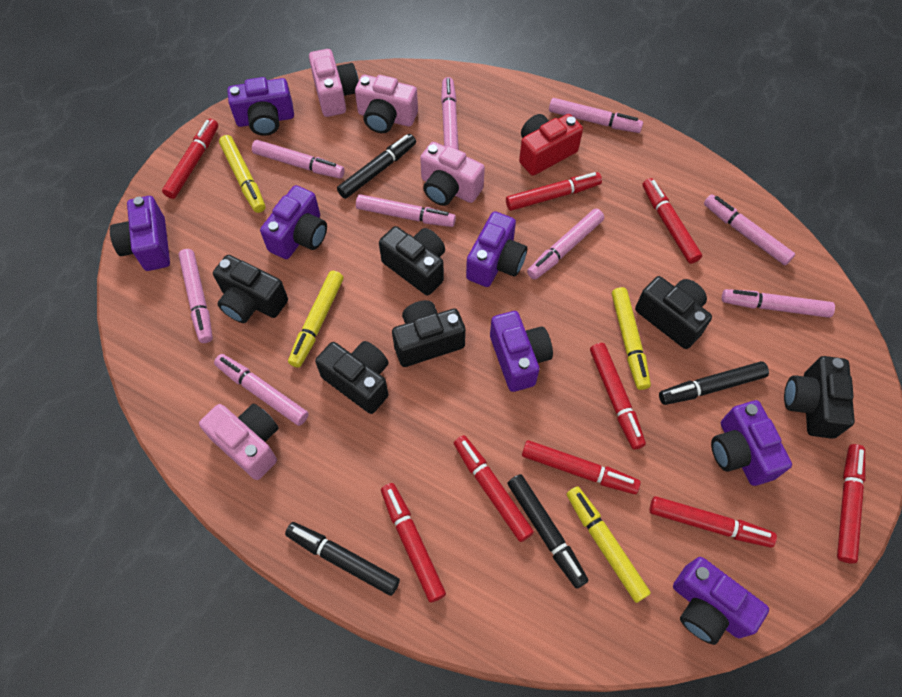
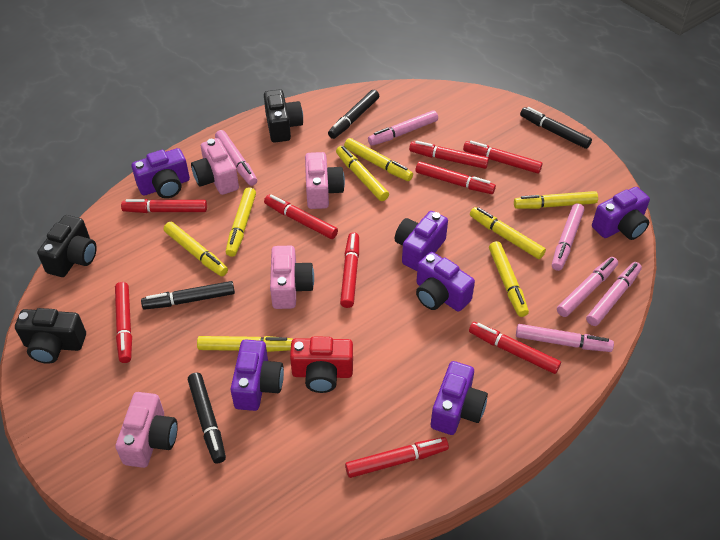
black camera: 6 -> 3
pink marker: 9 -> 6
purple camera: 7 -> 6
yellow marker: 4 -> 8

